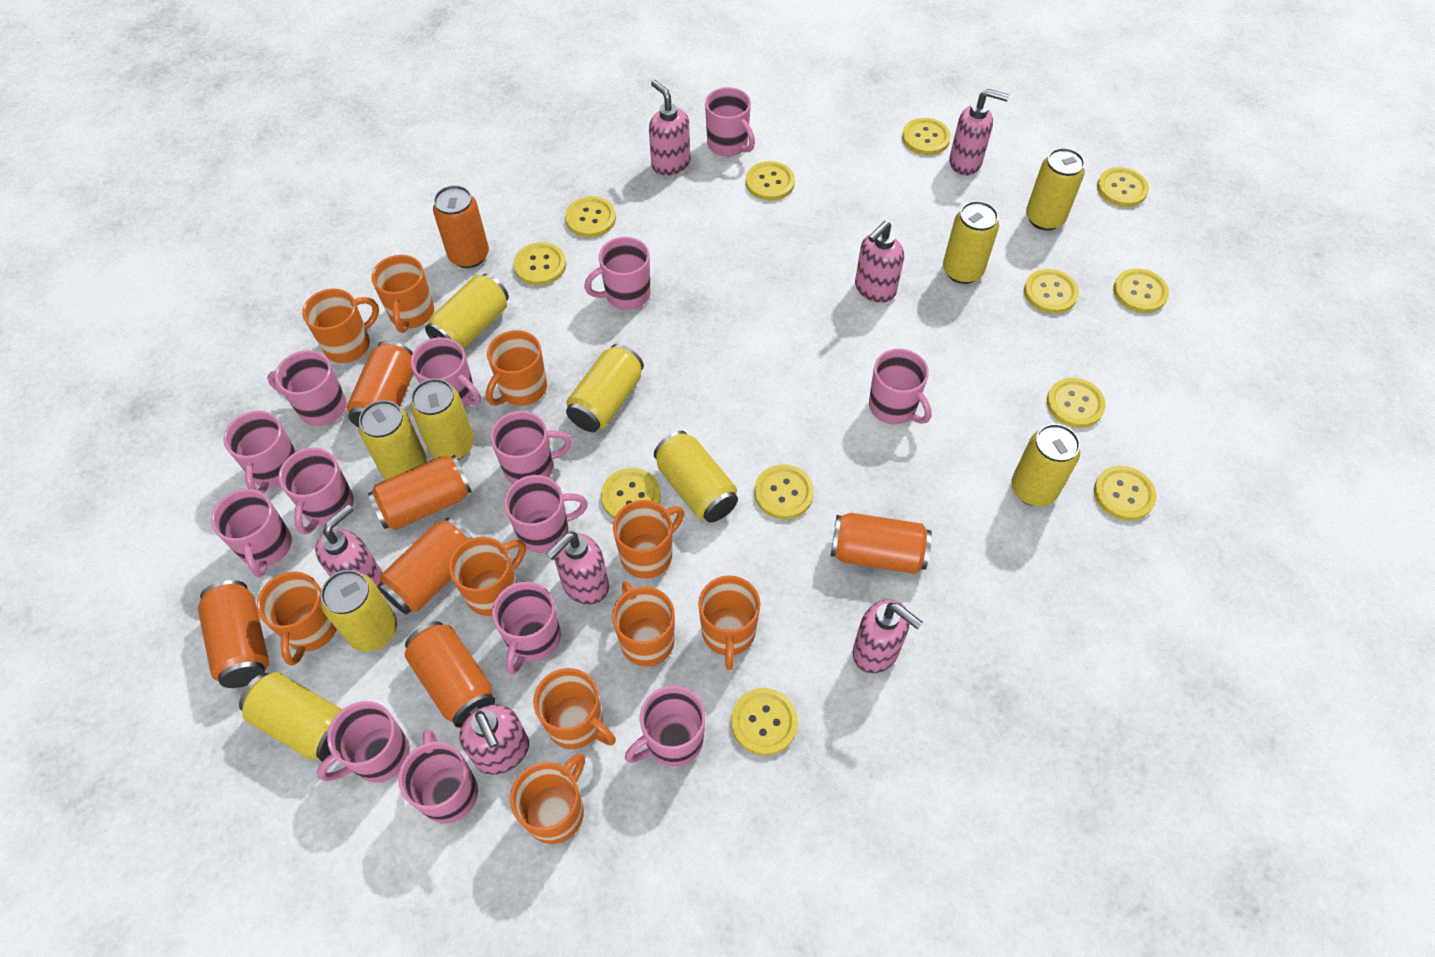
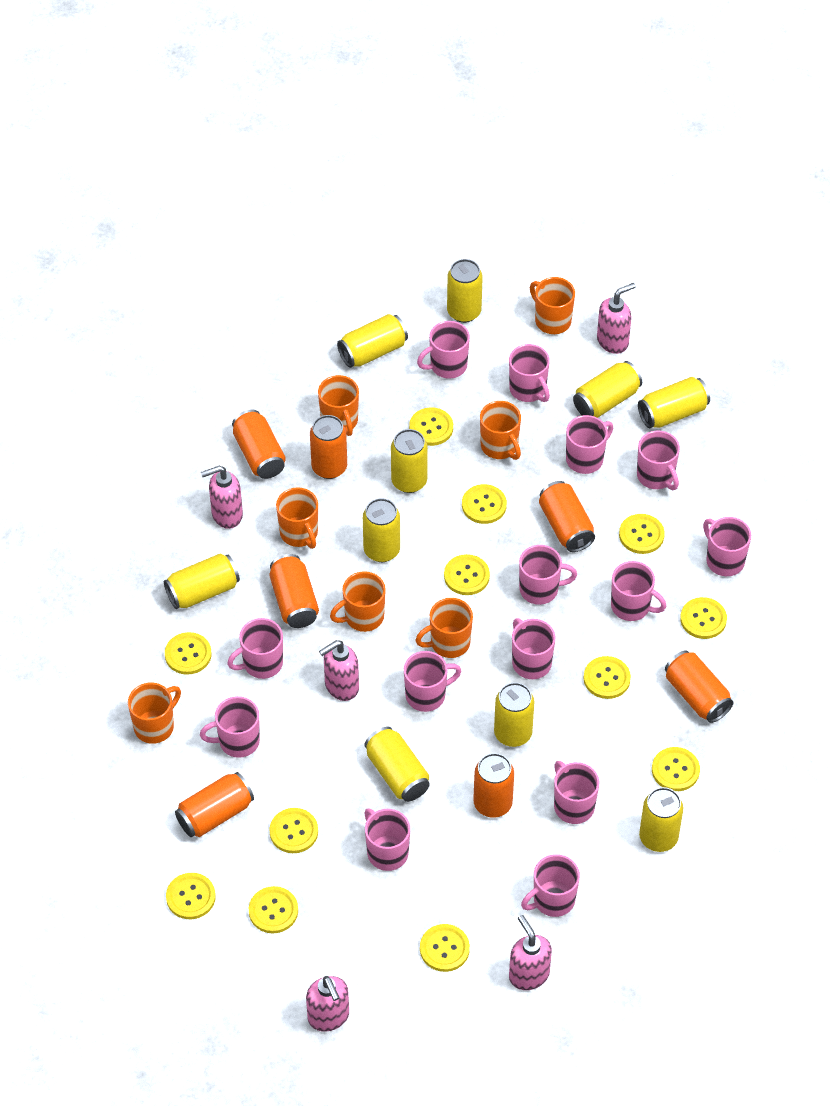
orange mug: 10 -> 7
pink soap dispenser: 7 -> 5

